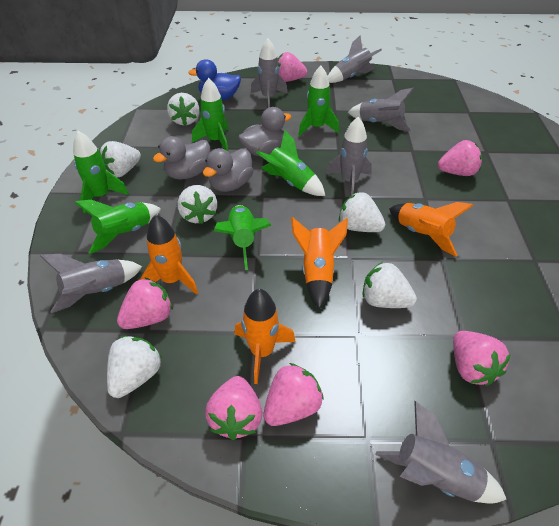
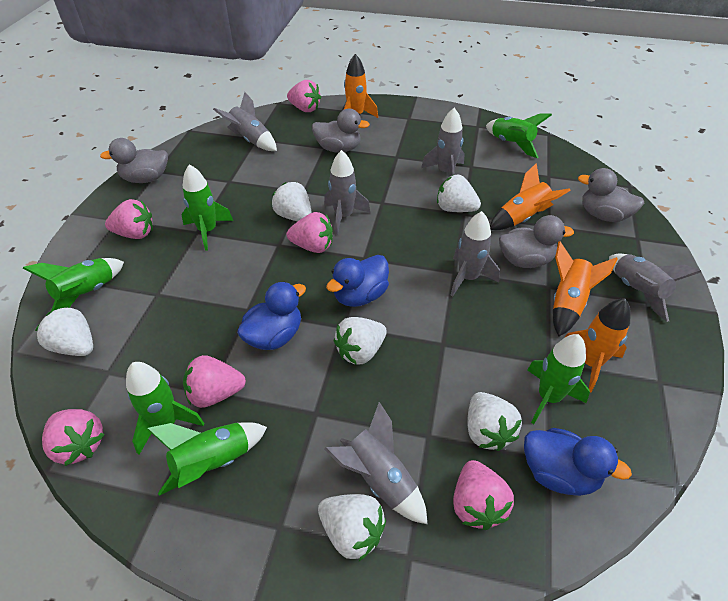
blue duck: 1 -> 3
grey duck: 3 -> 4

